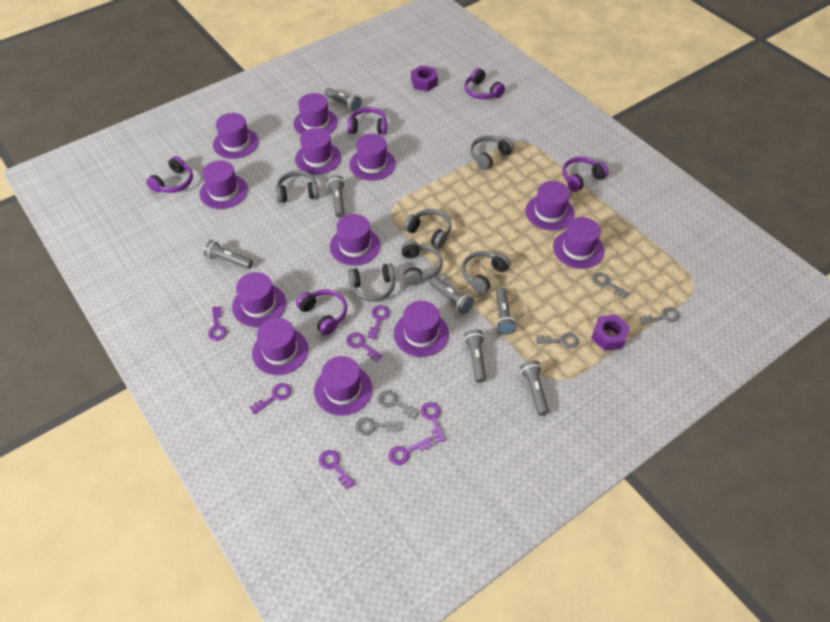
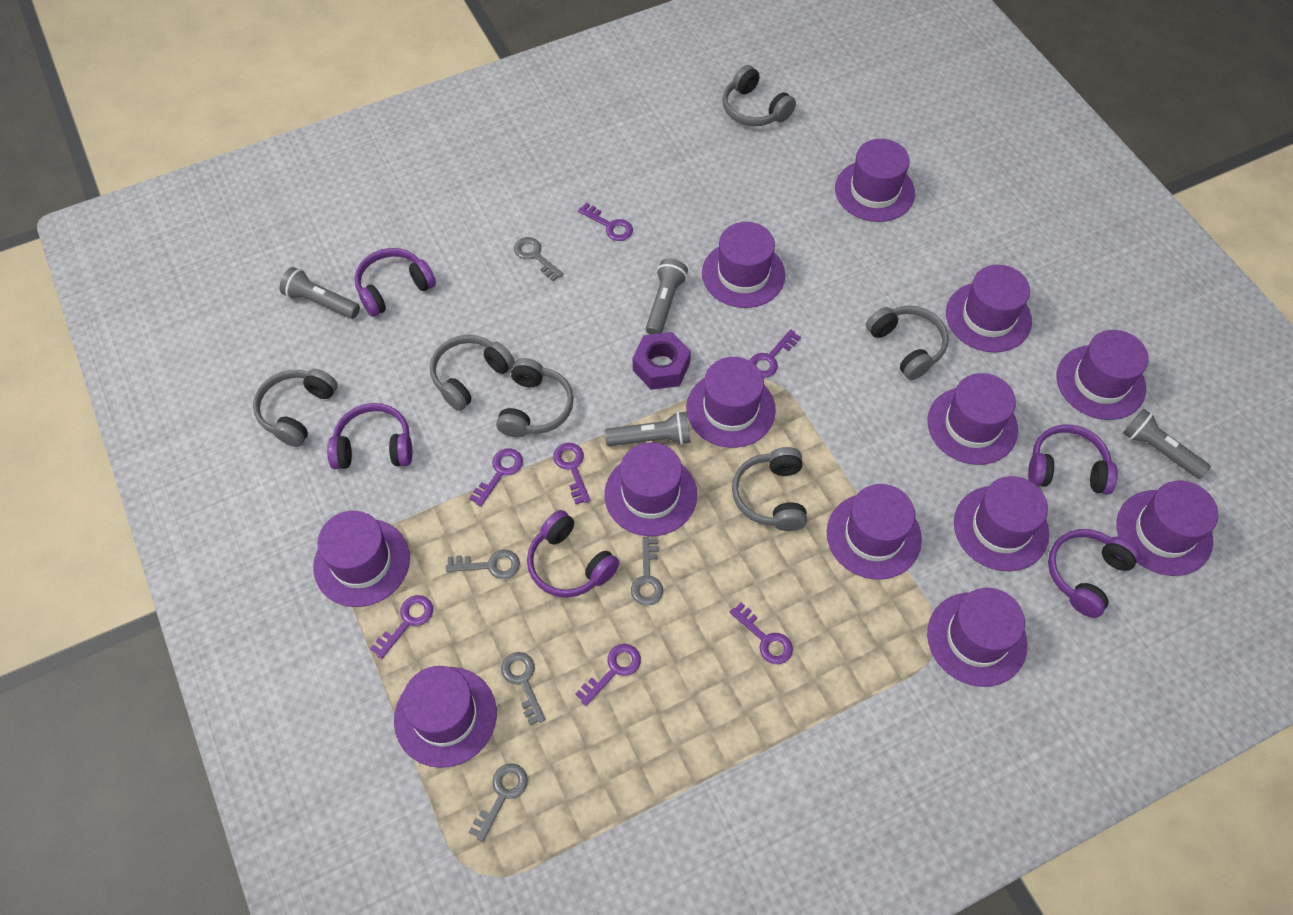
grey flashlight: 7 -> 4
purple hat: 12 -> 13
purple nut: 2 -> 1

